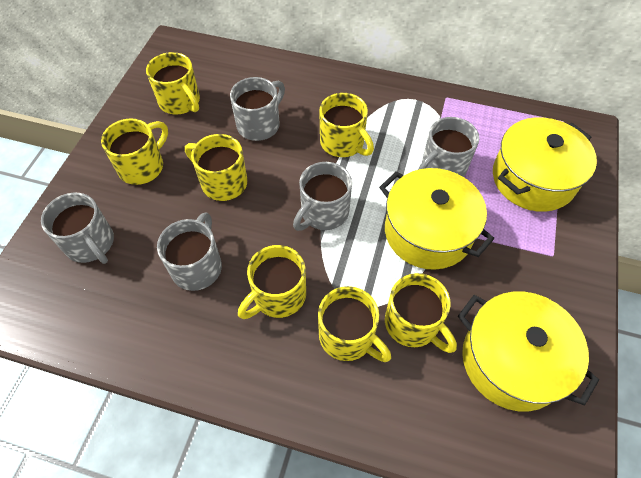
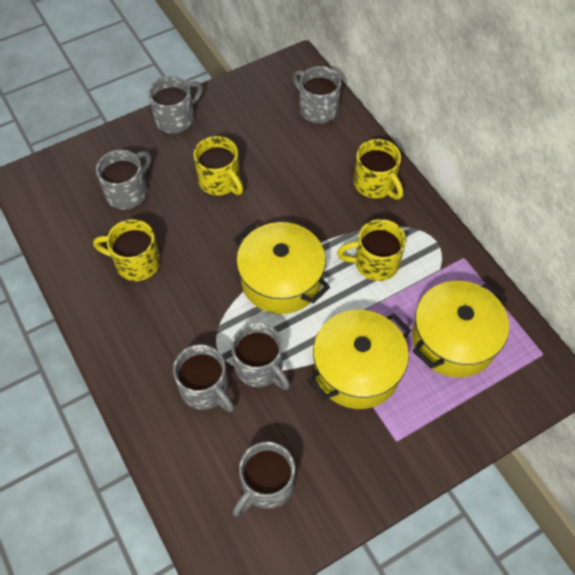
grey mug: 5 -> 6
yellow mug: 7 -> 4

